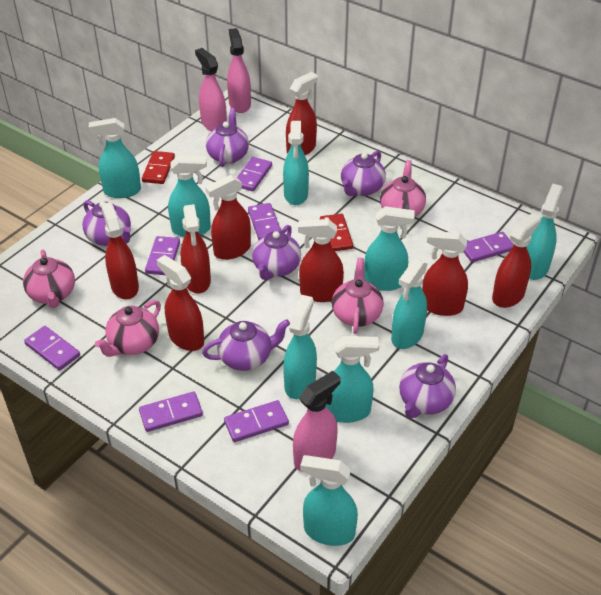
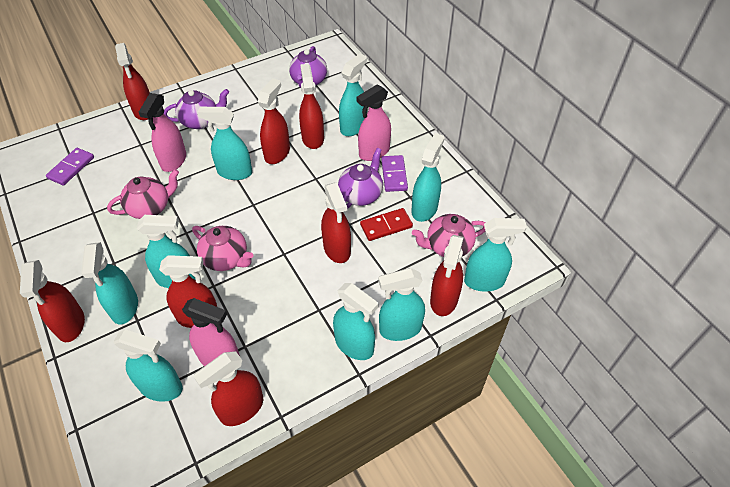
pink teapot: 4 -> 3
purple domino: 7 -> 2
purple teapot: 6 -> 3
red domino: 2 -> 1

